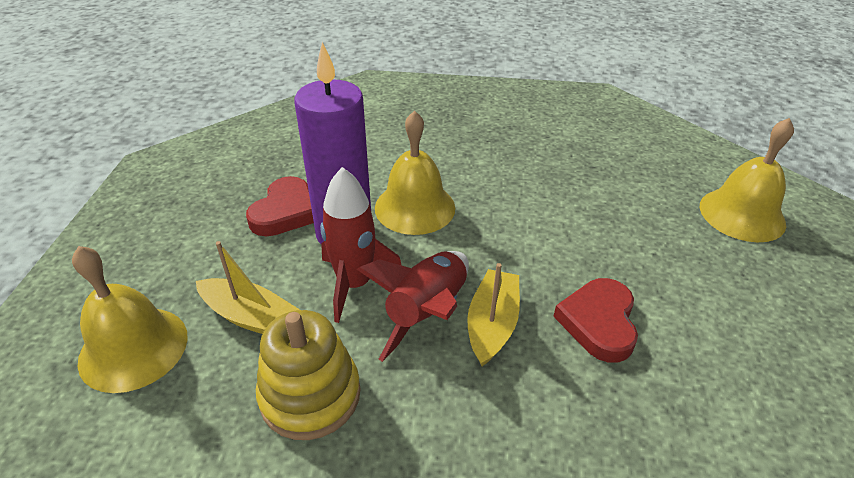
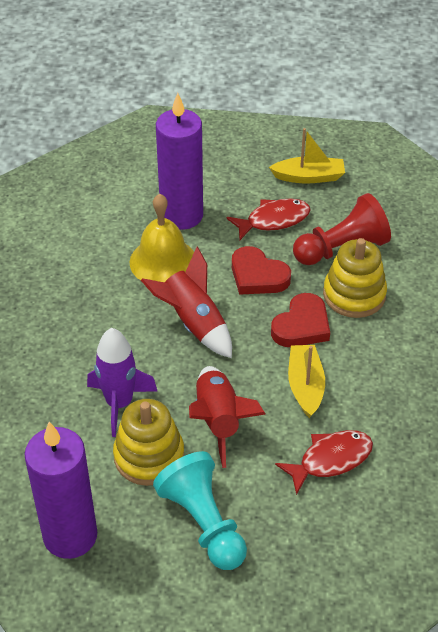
purple candle: 1 -> 2
purple rocket: 0 -> 1
red fish: 0 -> 2
red pawn: 0 -> 1
turquoise pawn: 0 -> 1
yellow bell: 3 -> 1
yellow stacking toy: 1 -> 2

